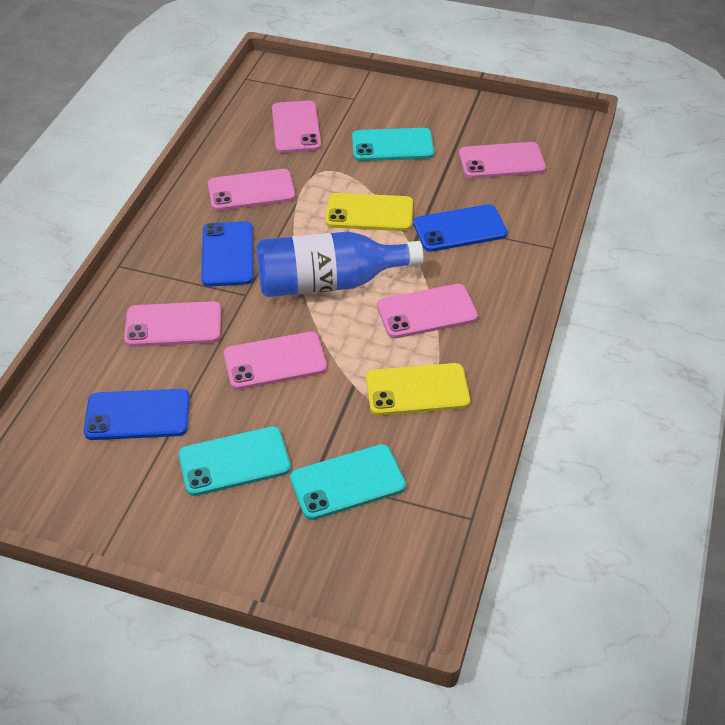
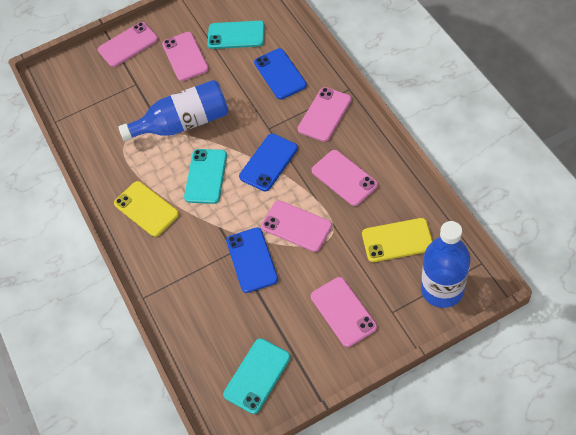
blue bottle: 1 -> 2

